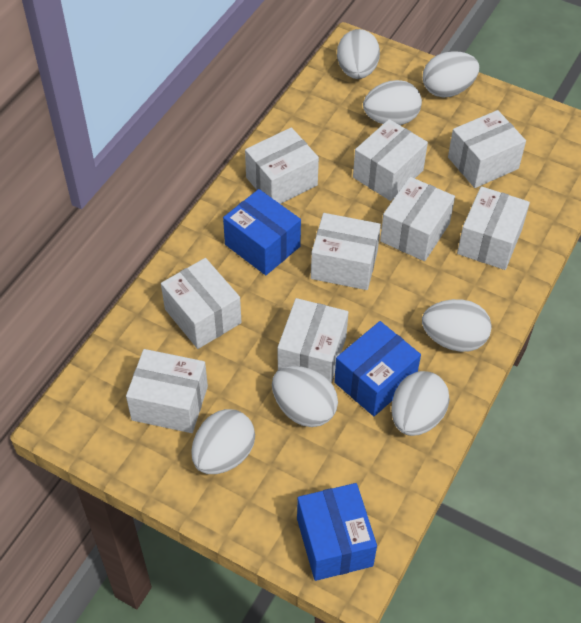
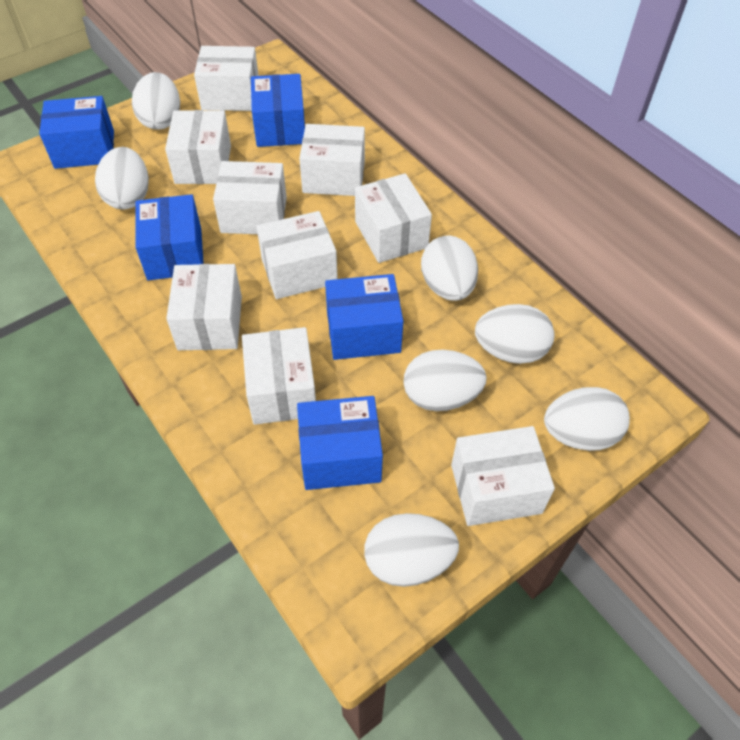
blue box: 3 -> 5

